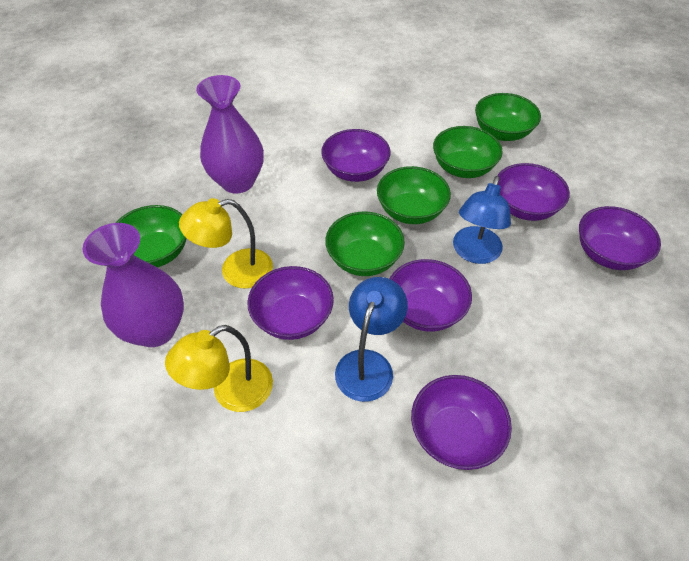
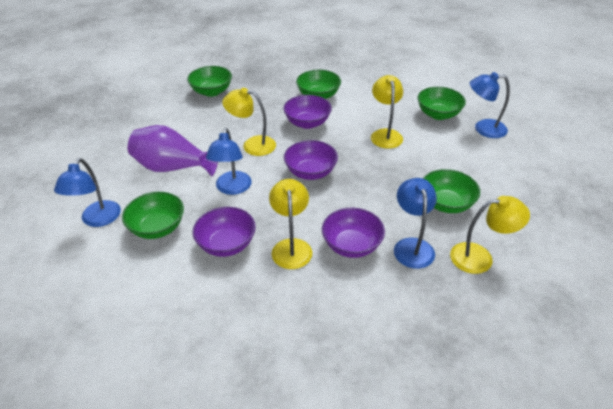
blue lamp: 2 -> 4
purple bowl: 6 -> 4
purple vase: 2 -> 1
yellow lamp: 2 -> 4

